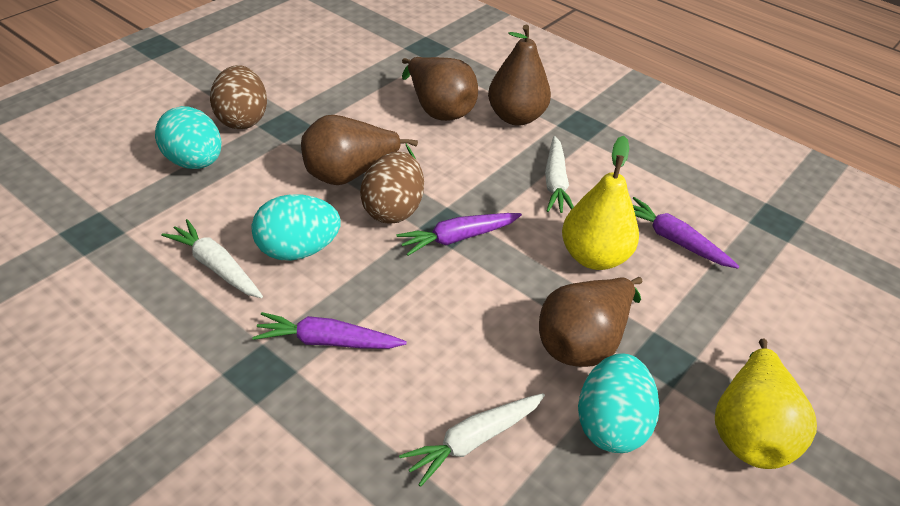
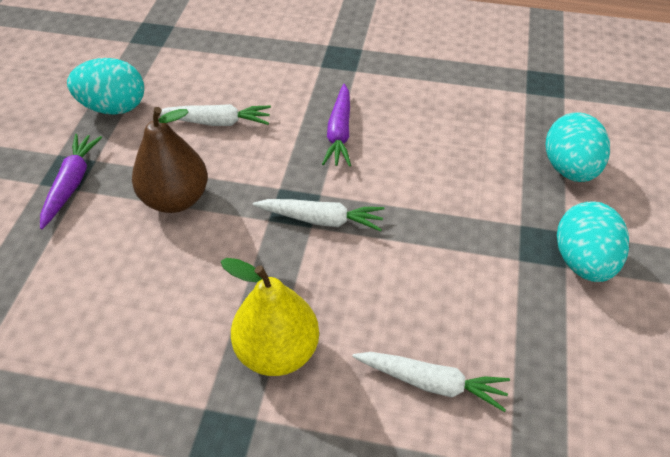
brown egg: 2 -> 0
brown pear: 4 -> 1
purple carrot: 3 -> 2
yellow pear: 2 -> 1

